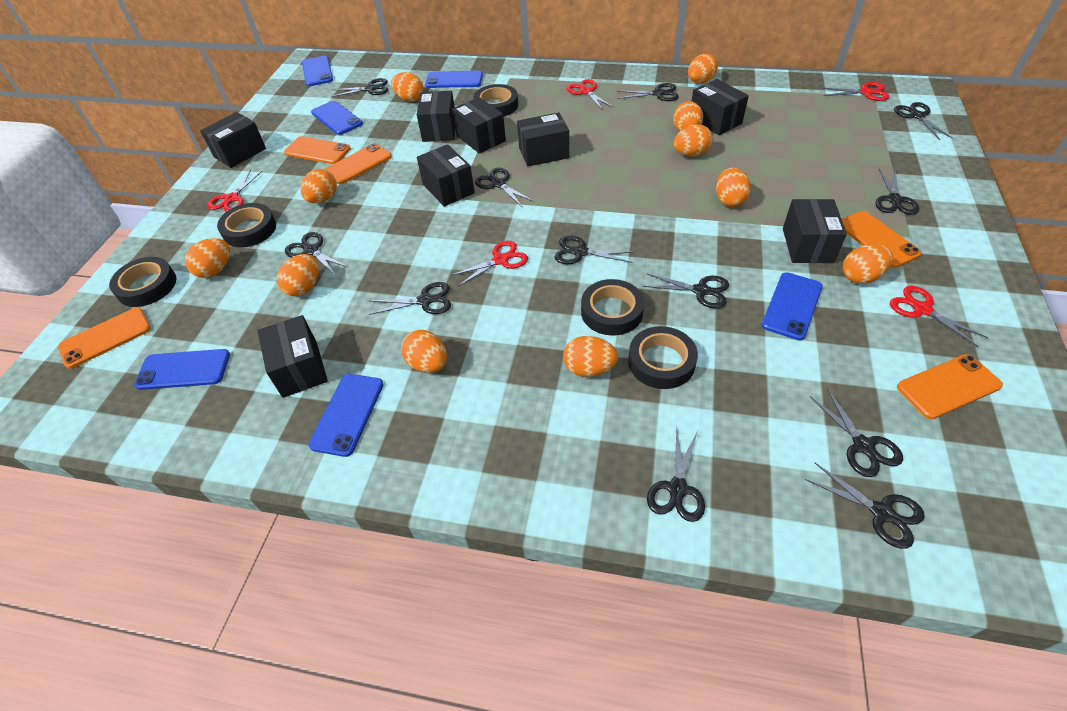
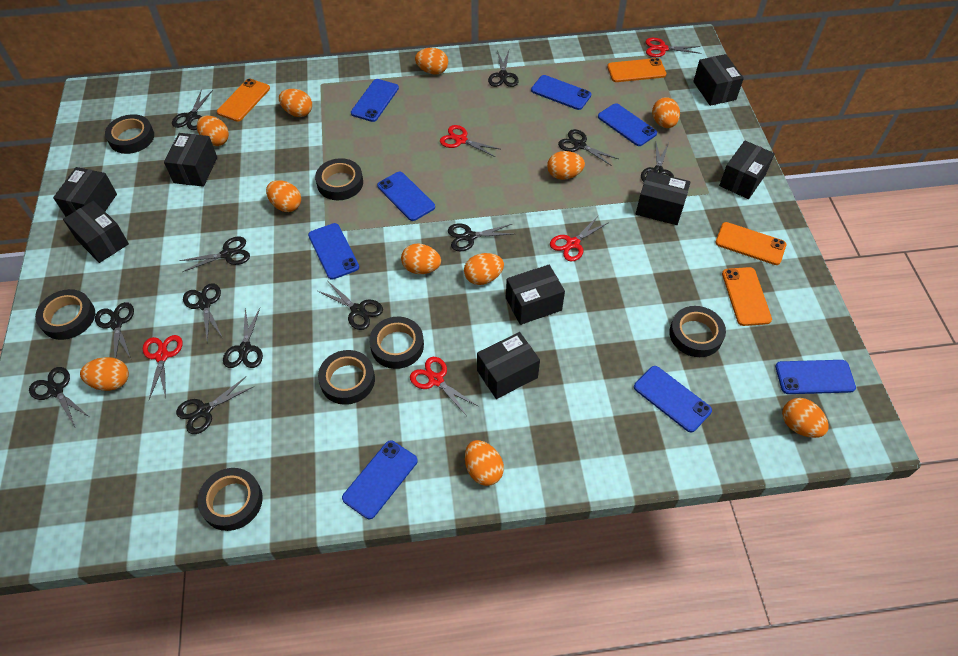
black tape: 5 -> 7
blue phone: 6 -> 8
orange phone: 5 -> 4

